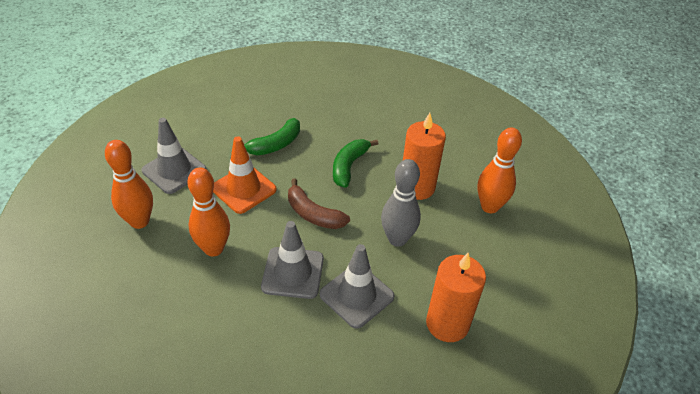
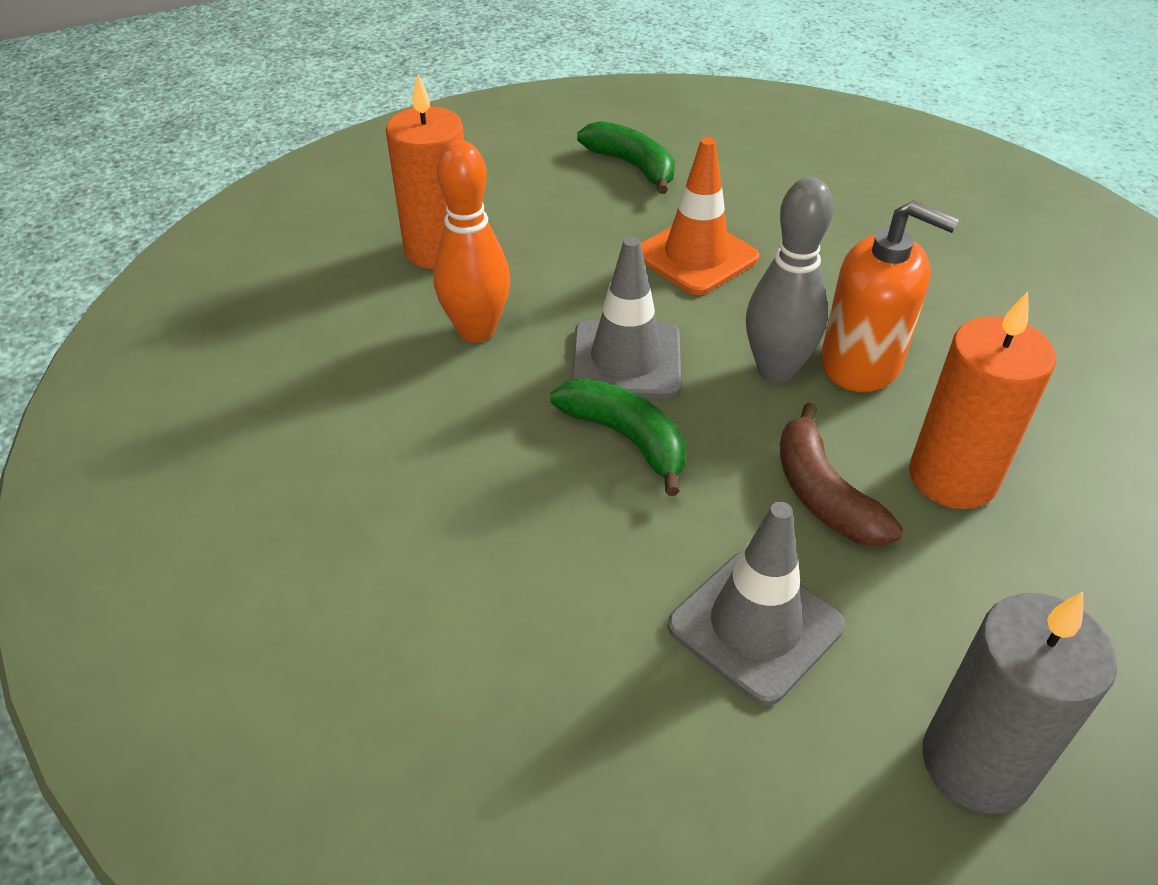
grey candle: 0 -> 1
grey traffic cone: 3 -> 2
orange bowling pin: 3 -> 1
orange soap dispenser: 0 -> 1

